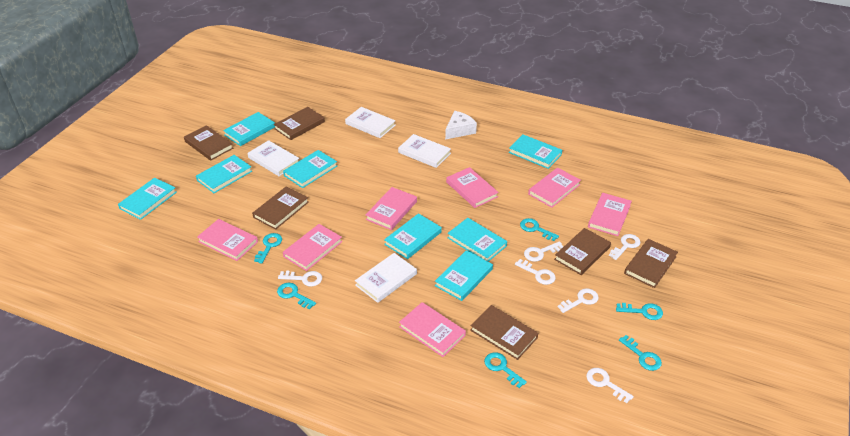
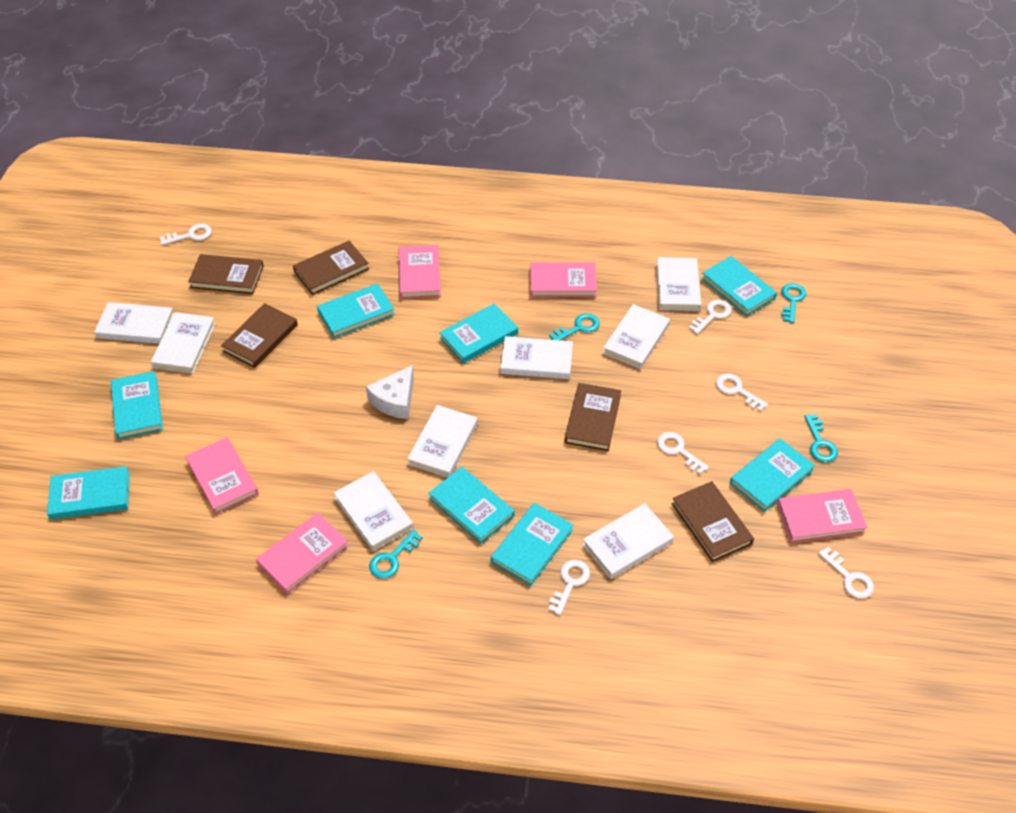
brown book: 6 -> 5
pink book: 7 -> 5
turquoise key: 6 -> 4
white book: 4 -> 8

